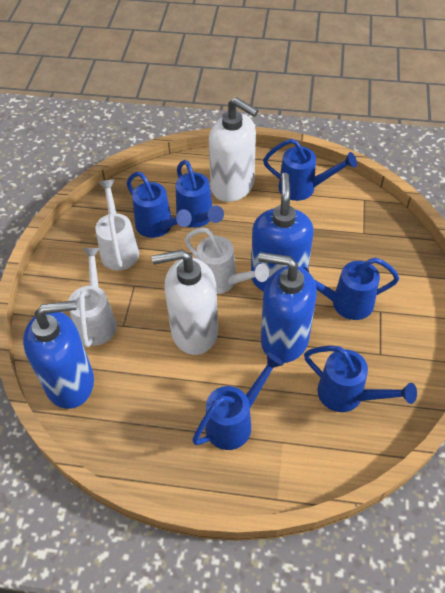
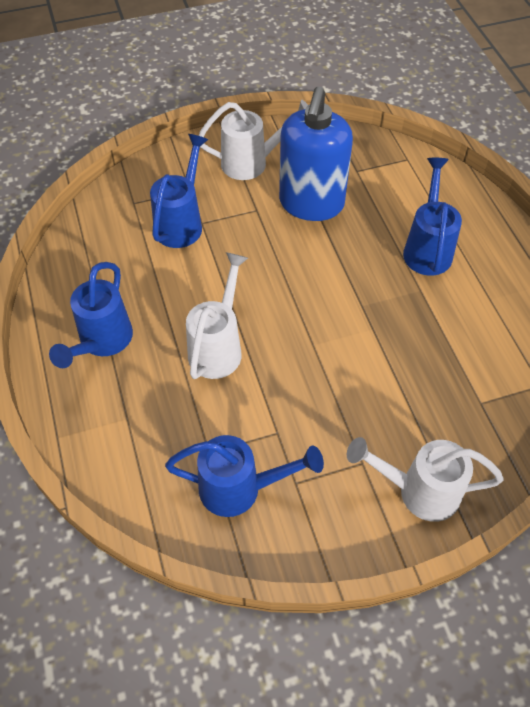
blue soap dispenser: 3 -> 1
blue watering can: 6 -> 4
white soap dispenser: 2 -> 0

